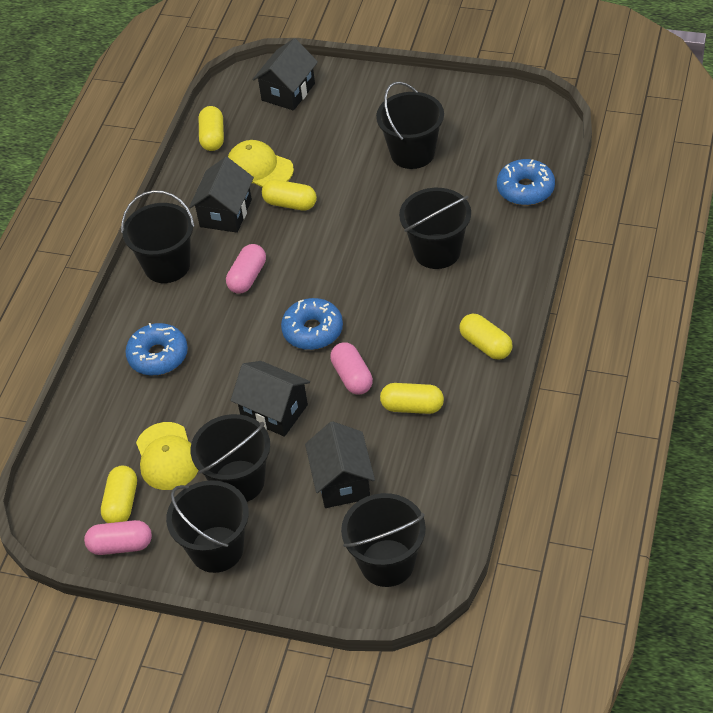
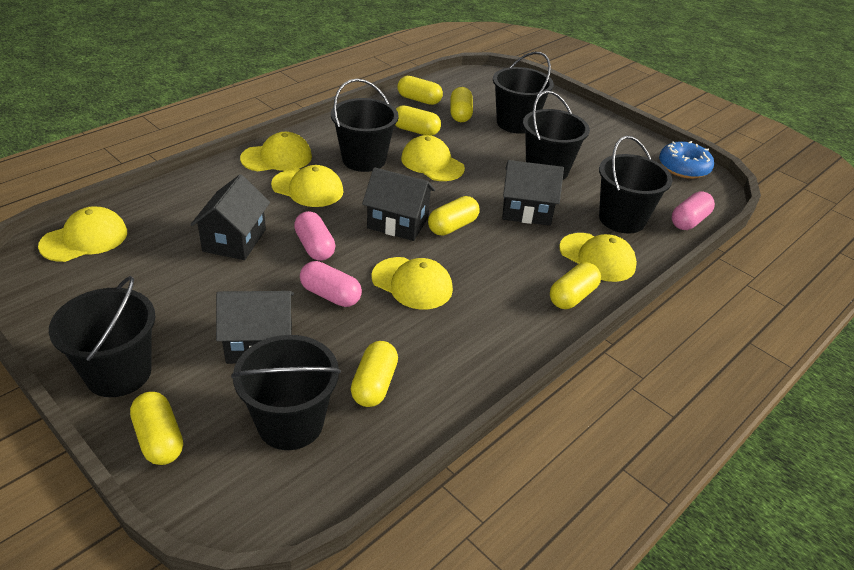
blue donut: 3 -> 1
yellow cap: 2 -> 6
yellow capsule: 5 -> 7

